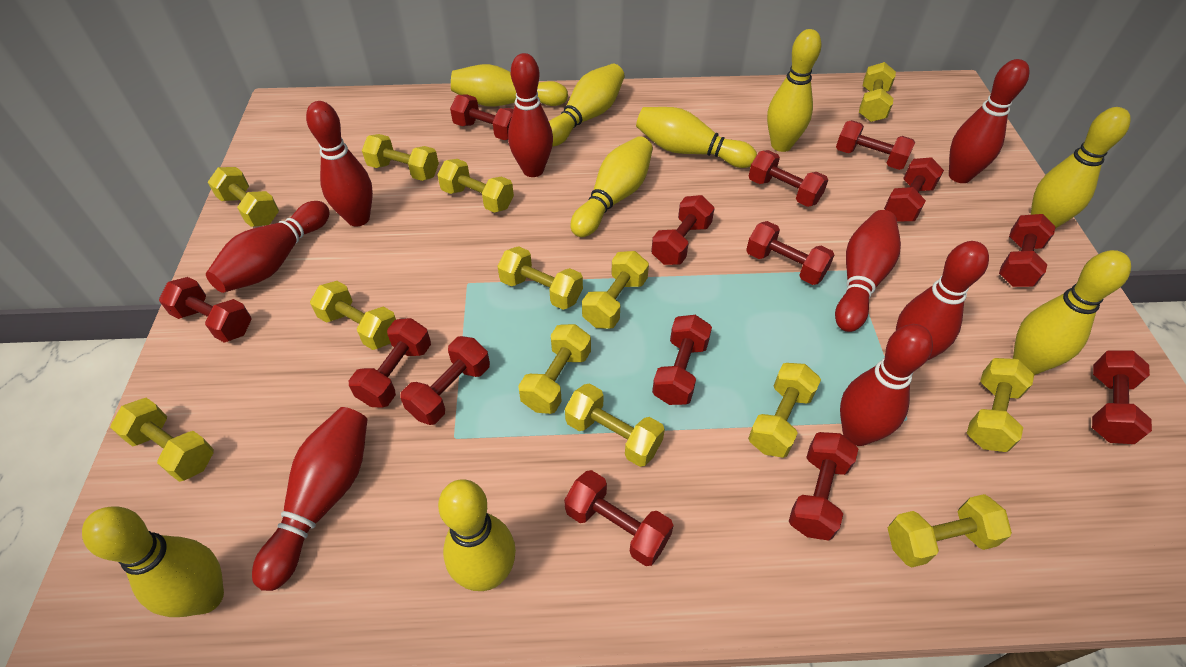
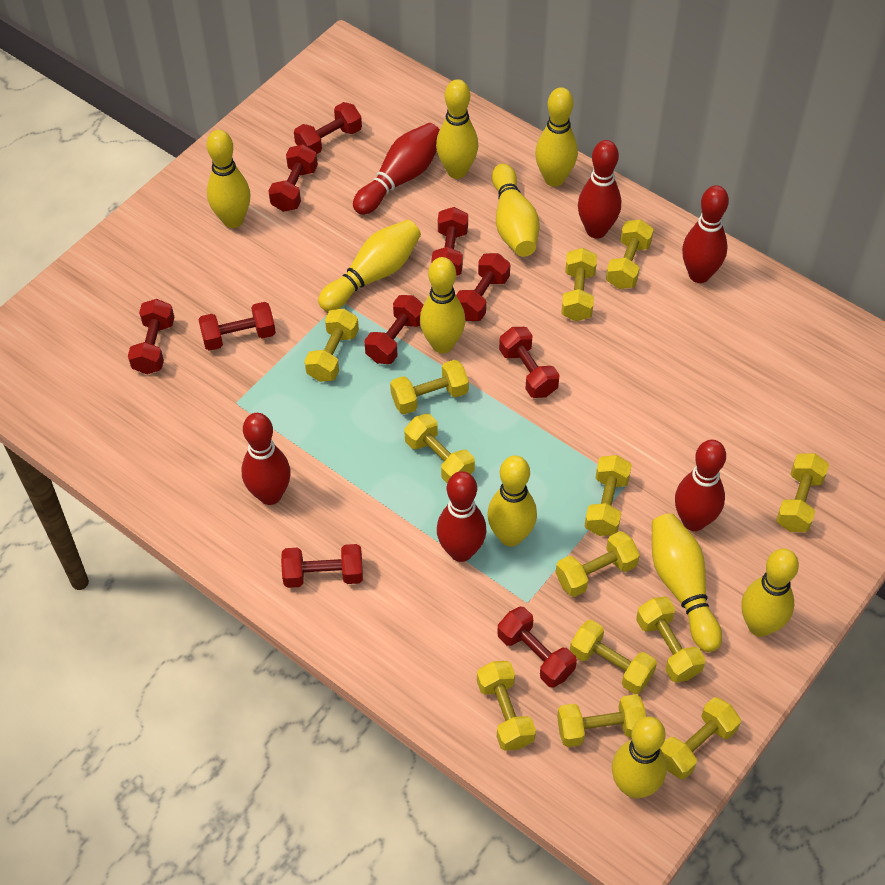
red bowling pin: 8 -> 6
red dumbbell: 14 -> 10
yellow bowling pin: 9 -> 10

